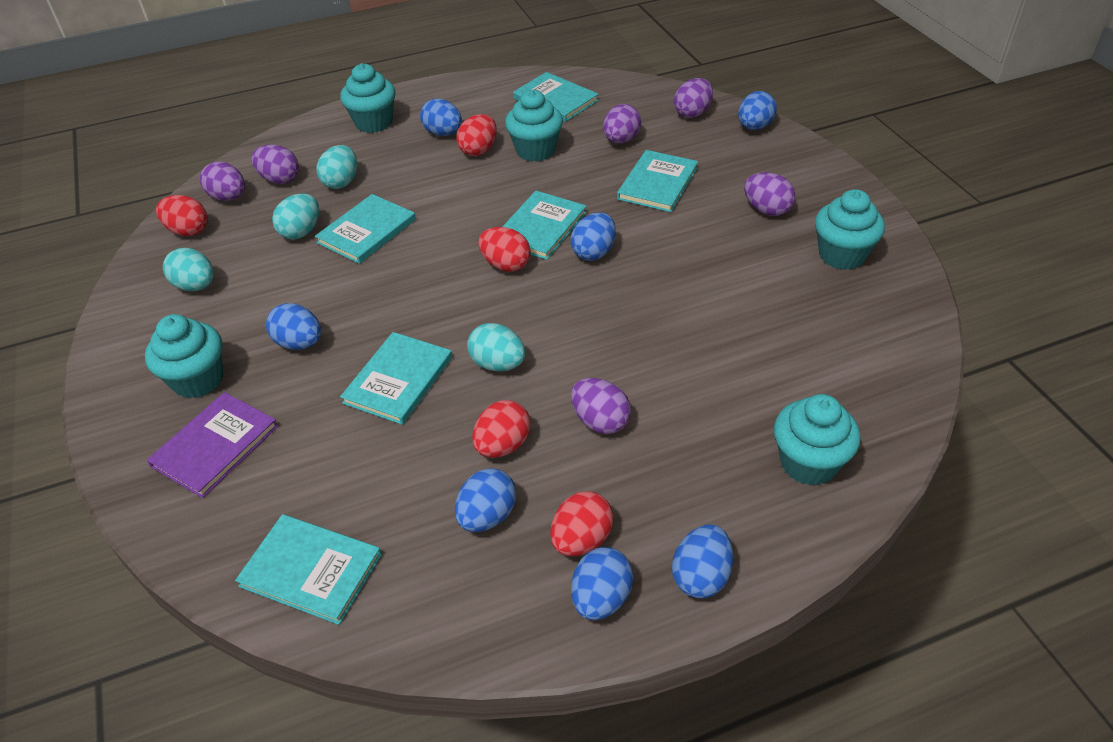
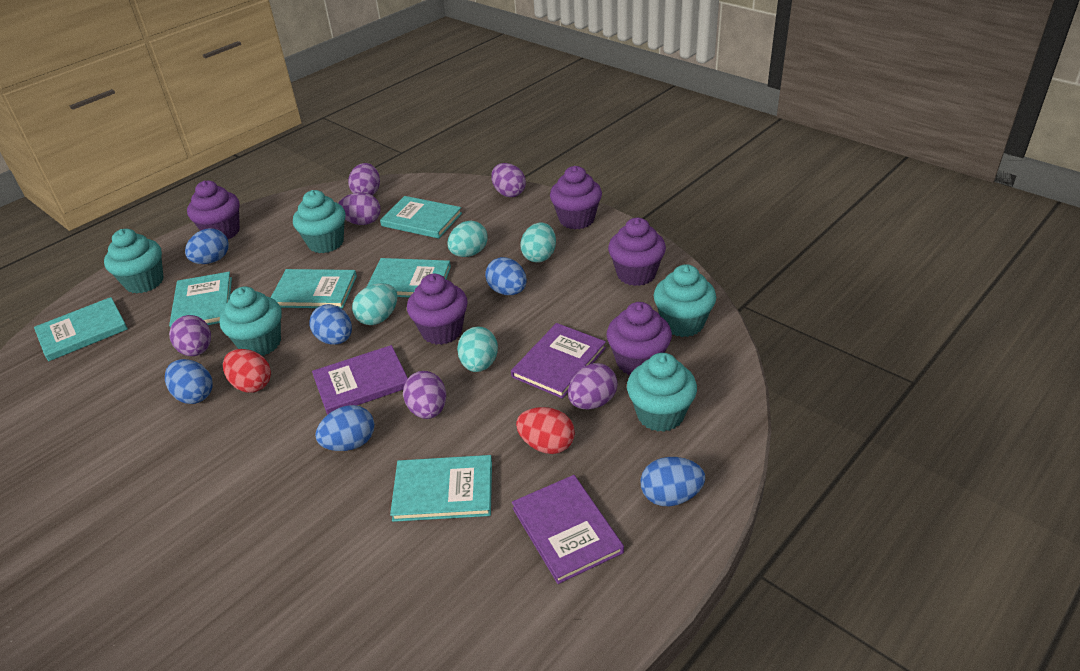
blue egg: 7 -> 6
purple book: 1 -> 3
purple cupcake: 0 -> 5
red egg: 5 -> 2

